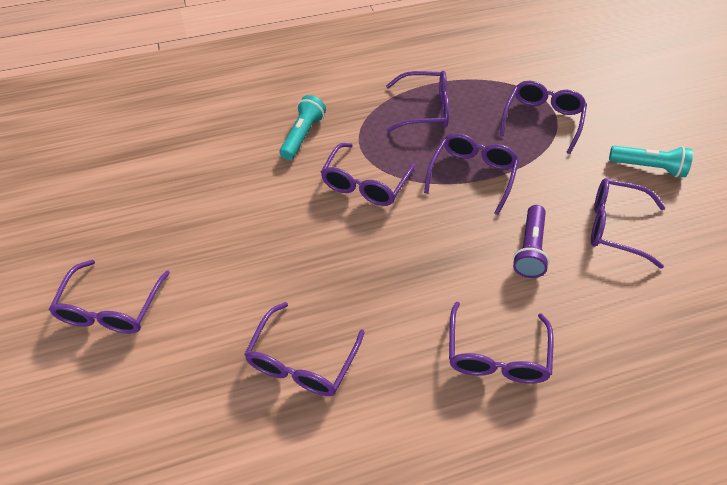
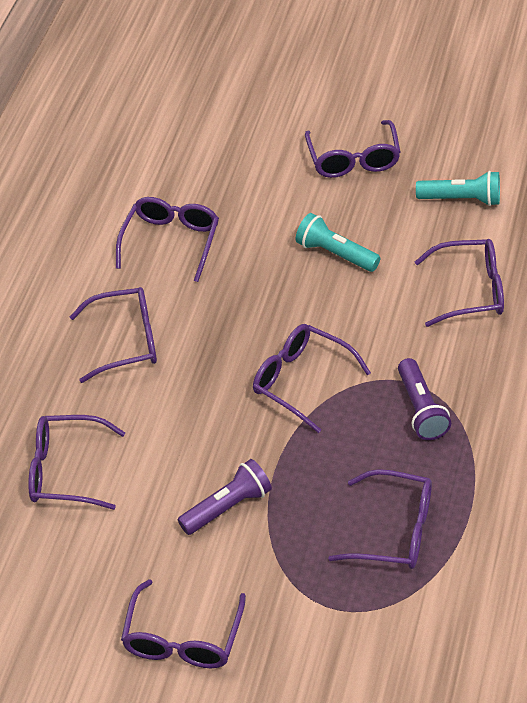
purple flashlight: 1 -> 2

